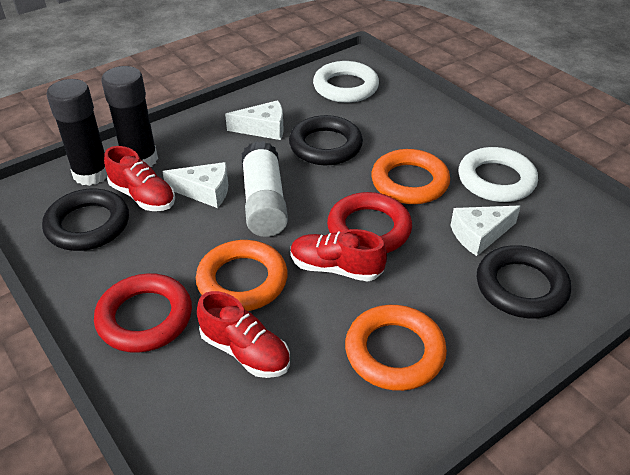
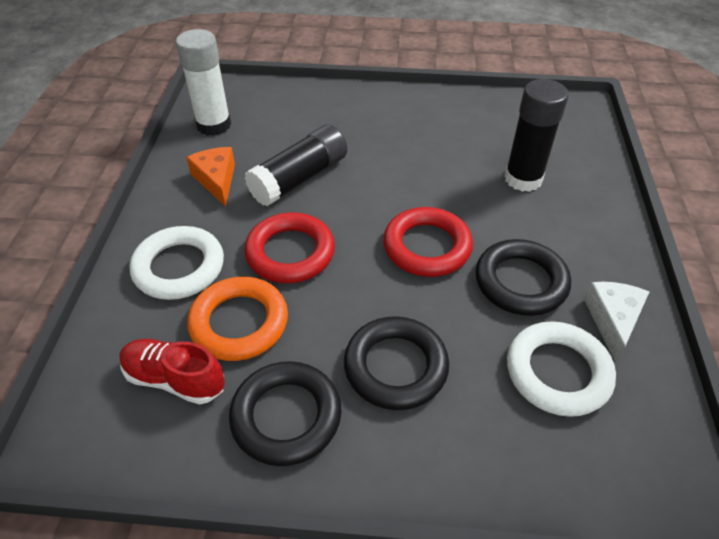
orange cheese: 0 -> 1
orange ring: 3 -> 1
red shoe: 3 -> 1
white cheese: 3 -> 1

